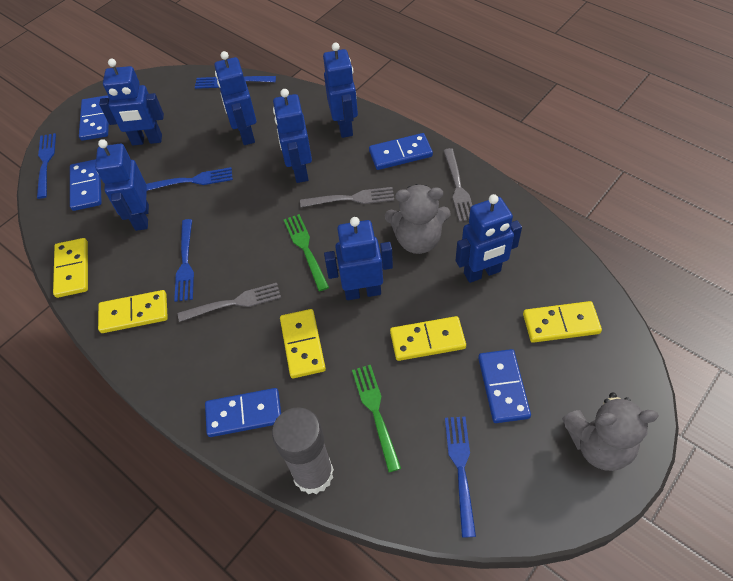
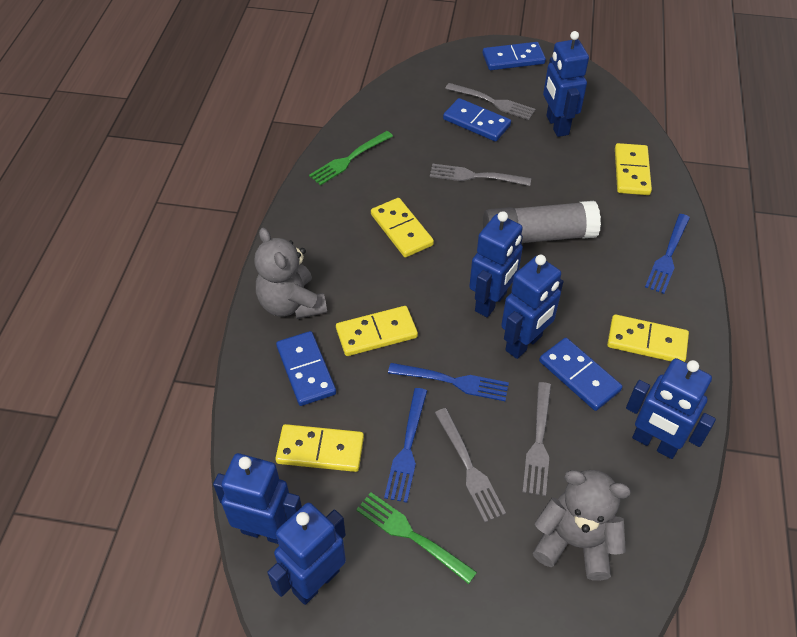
blue domino: 5 -> 4
blue fork: 5 -> 3
blue robot: 7 -> 6
grey fork: 3 -> 4

